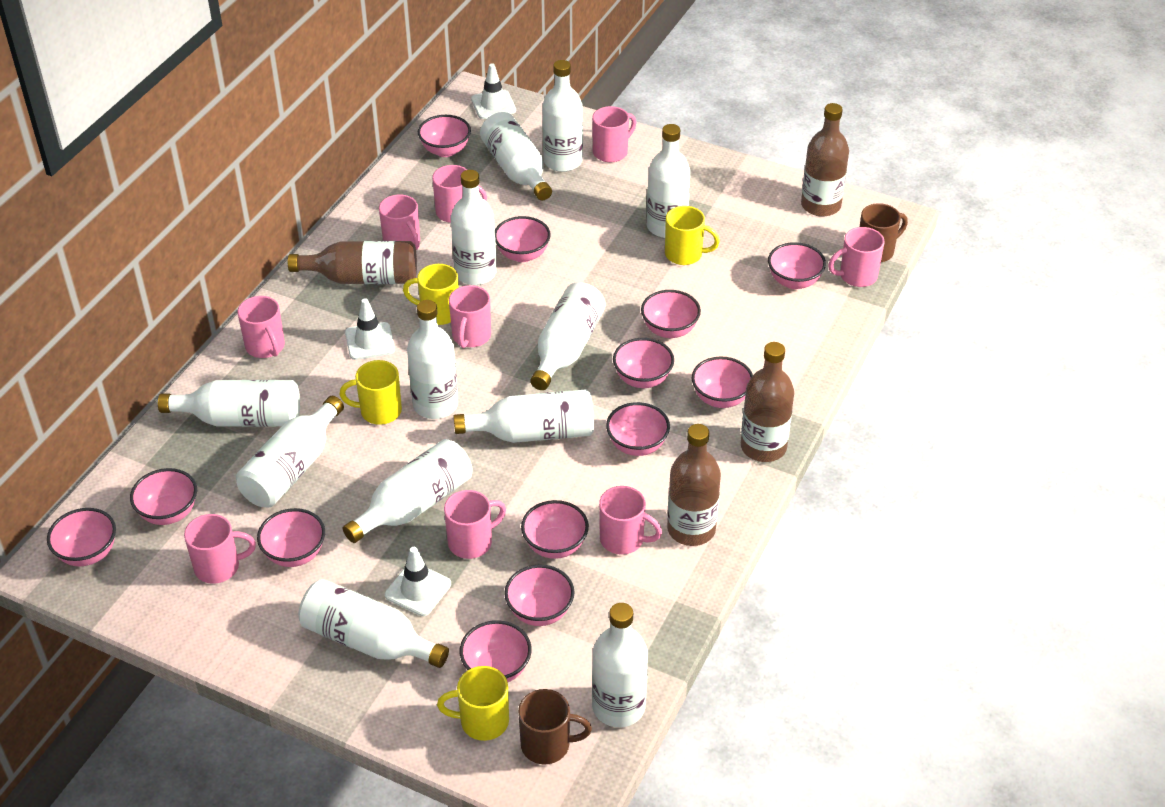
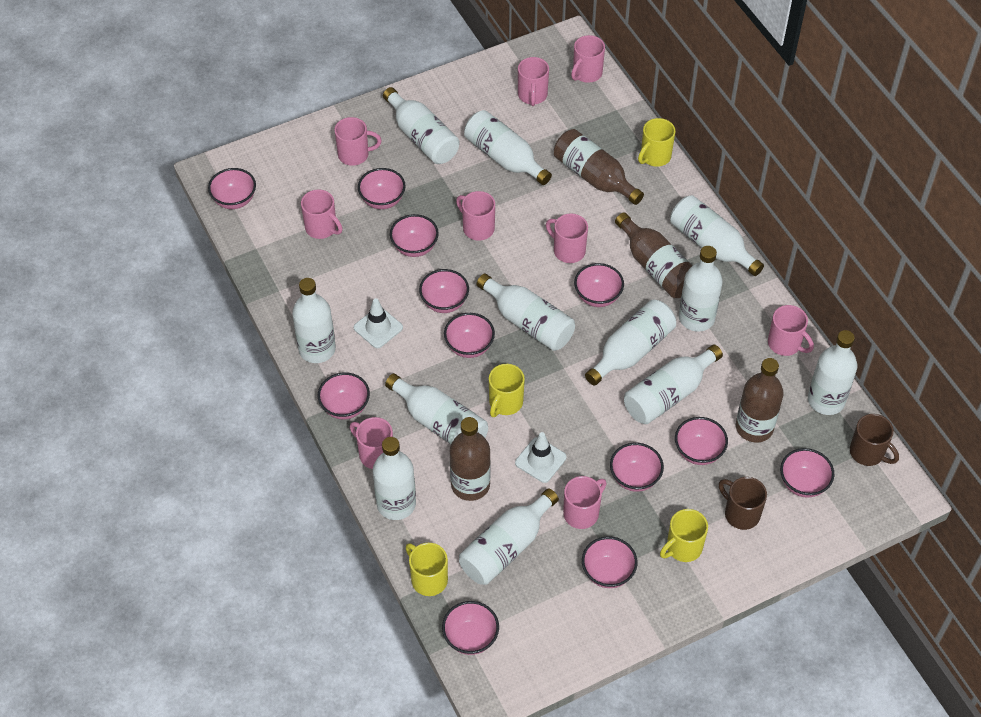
pink bowl: 13 -> 12
white traffic cone: 3 -> 2

